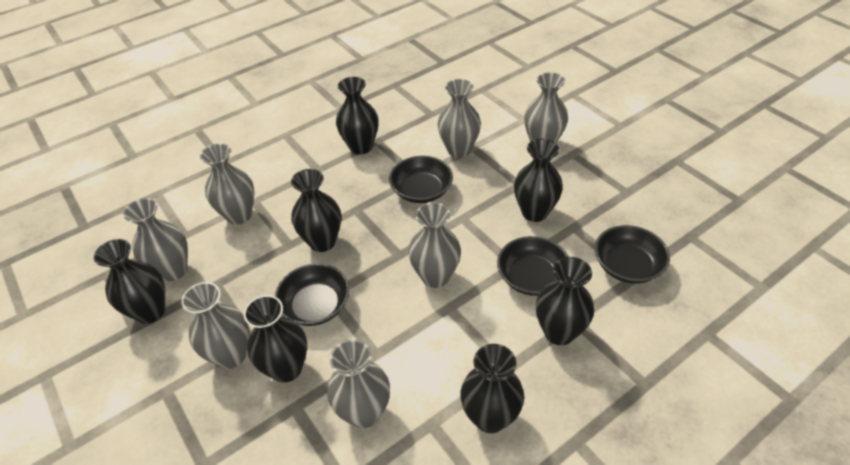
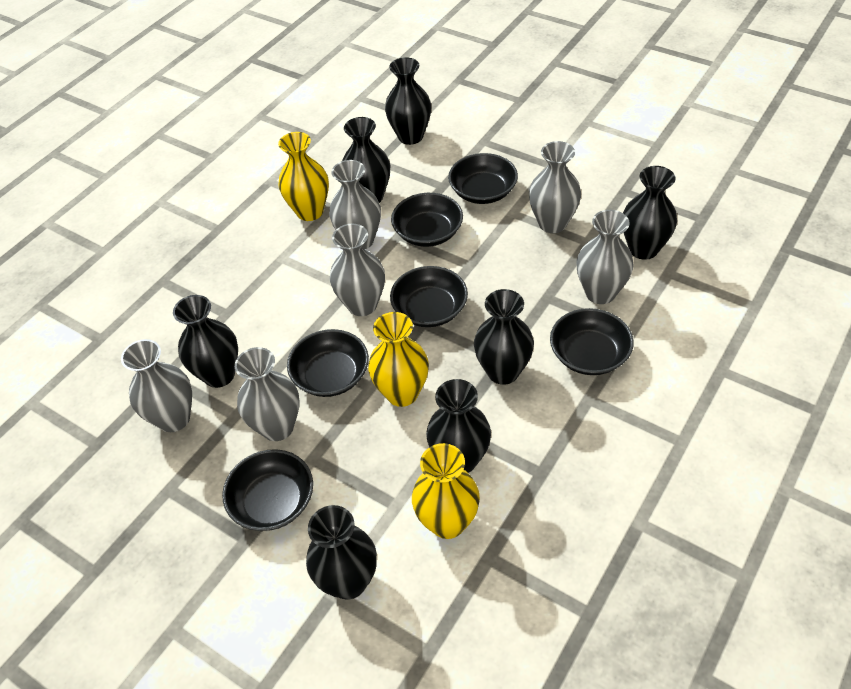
black bowl: 4 -> 6
grey vase: 7 -> 6
yellow vase: 0 -> 3

